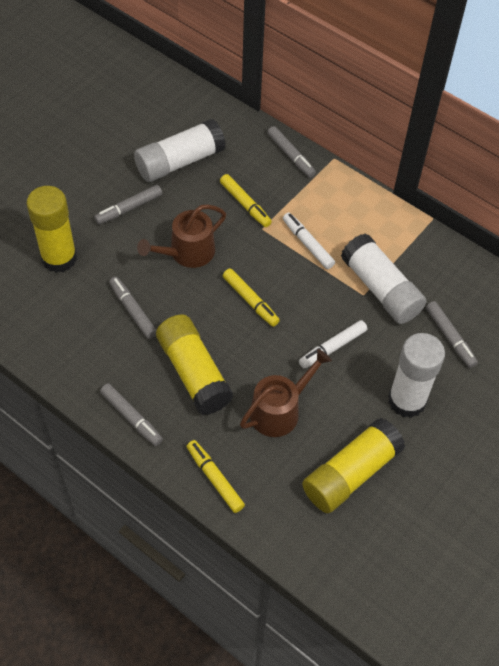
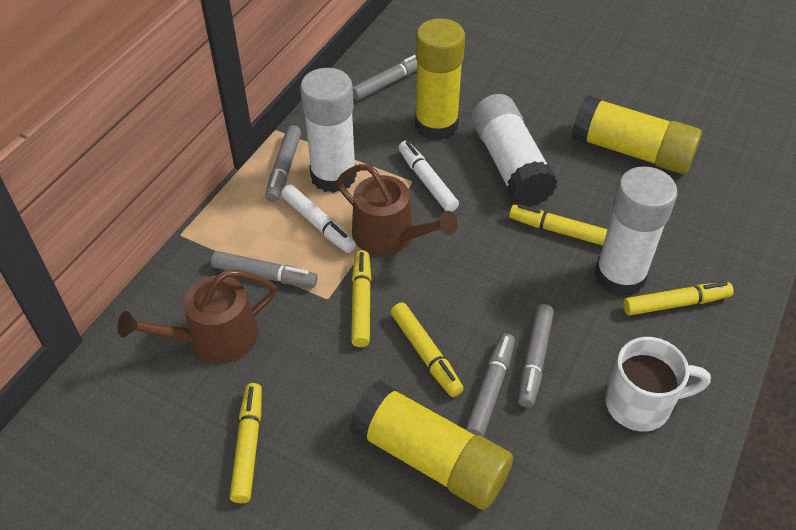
white mug: 0 -> 1
yellow marker: 3 -> 5

